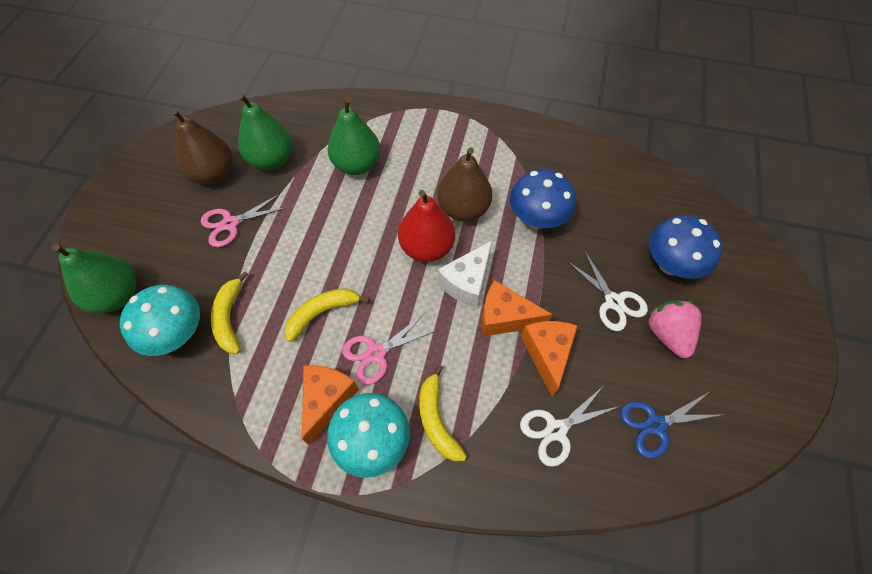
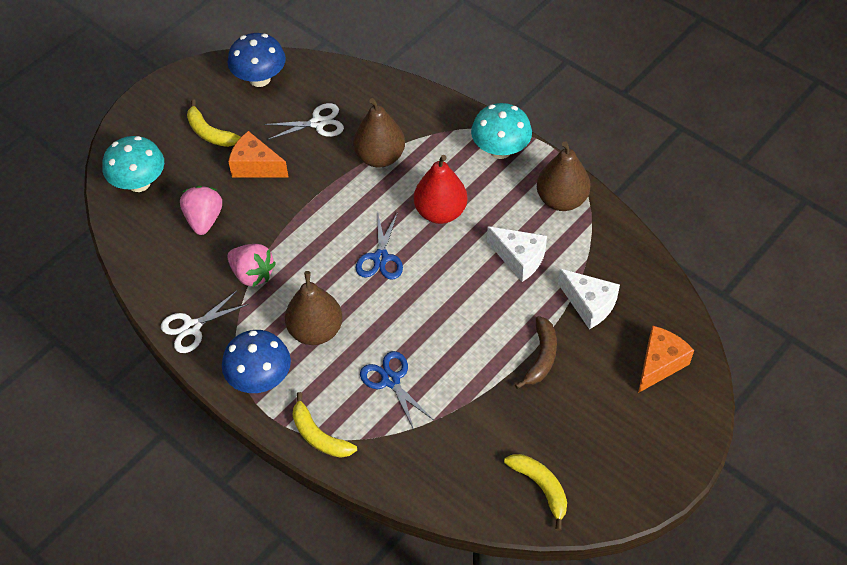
blue scissors: 1 -> 2
brown banana: 0 -> 1
brown pear: 2 -> 3
green pear: 3 -> 0
orange cheese: 3 -> 2
pink scissors: 2 -> 0
pink strawberry: 1 -> 2
white cheese: 1 -> 2

